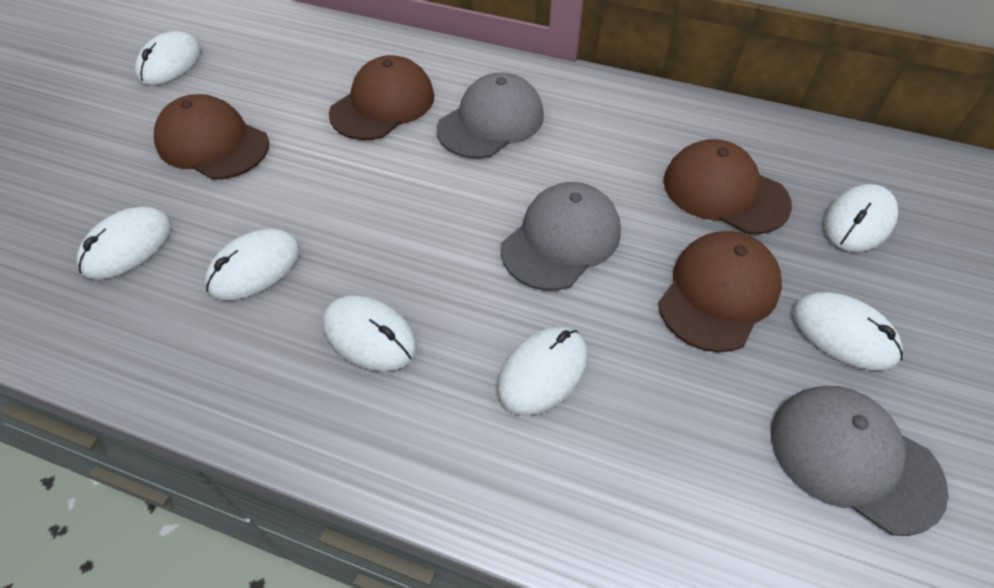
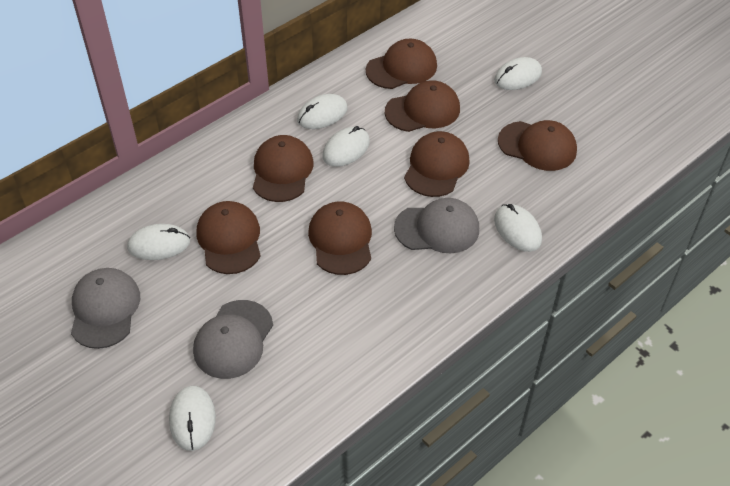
brown cap: 4 -> 7
white mouse: 7 -> 6

